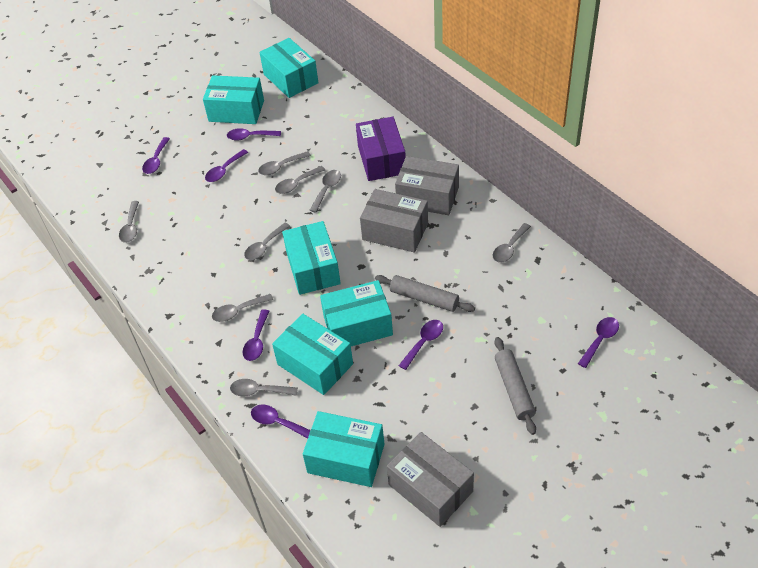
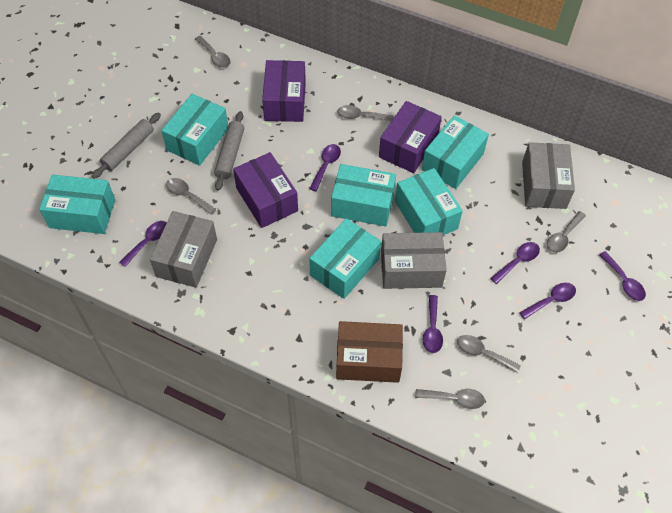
brown box: 0 -> 1
grey spoon: 8 -> 6
purple box: 1 -> 3
purple spoon: 7 -> 6

